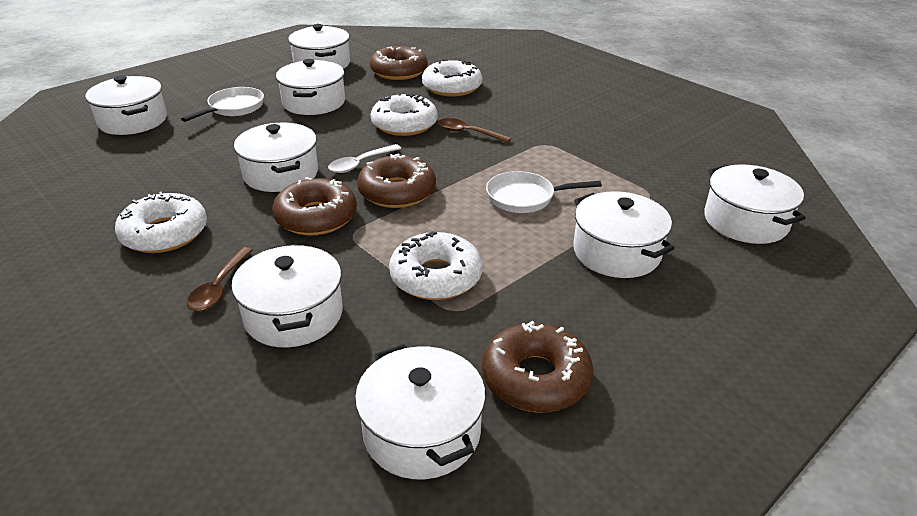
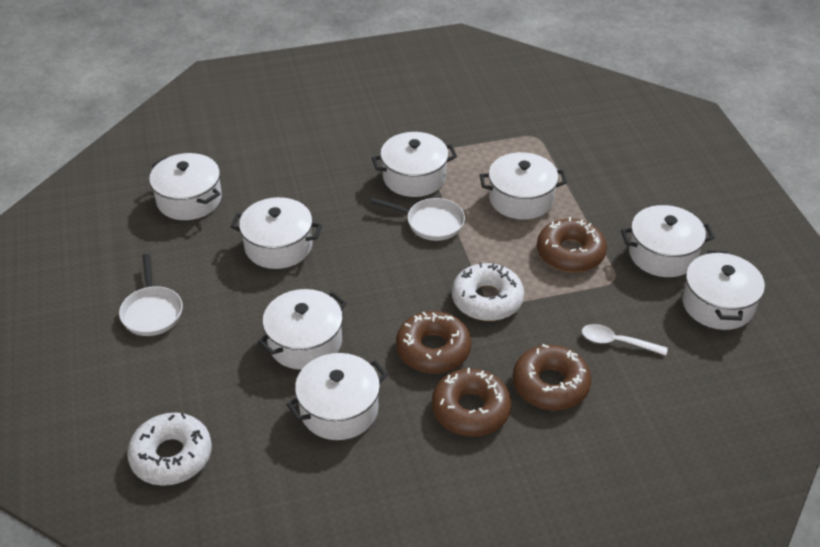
brown spoon: 2 -> 0
white donut: 4 -> 2

